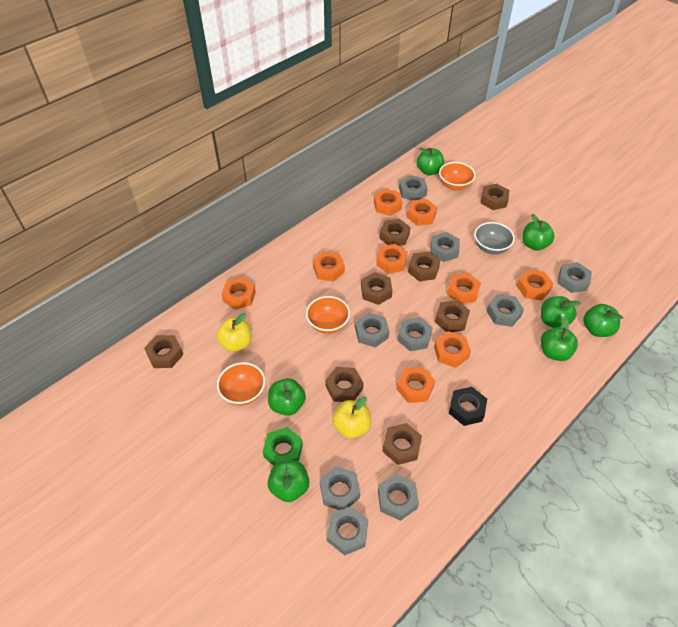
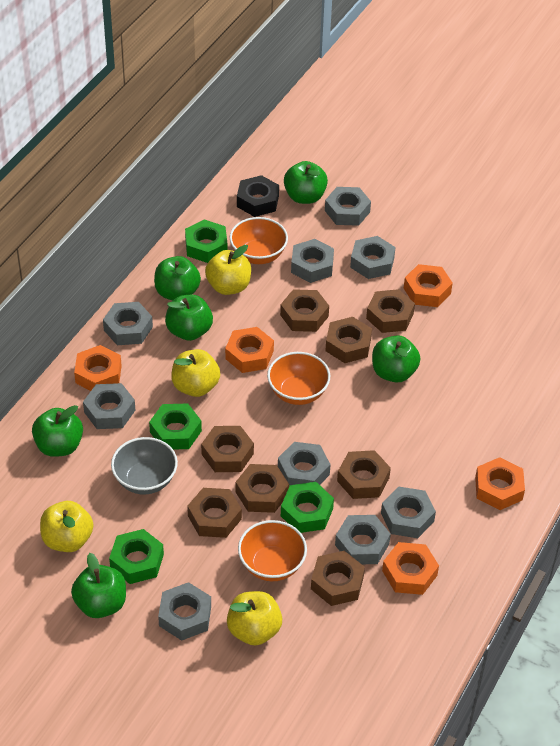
green apple: 7 -> 6
green nut: 1 -> 4
orange nut: 9 -> 5
yellow apple: 2 -> 4

